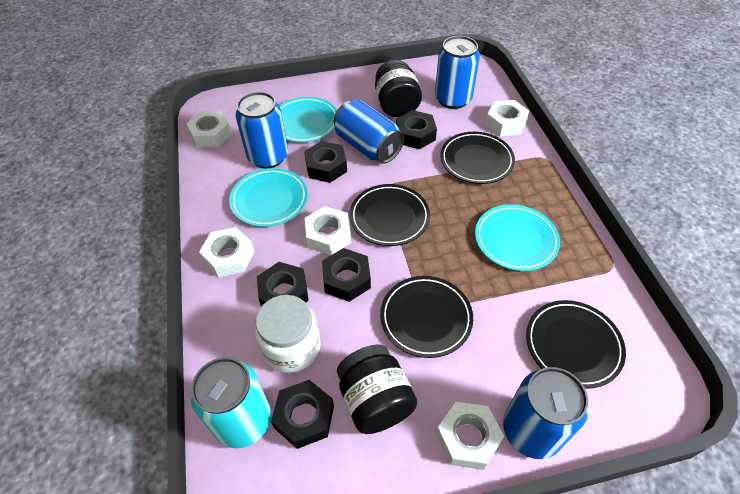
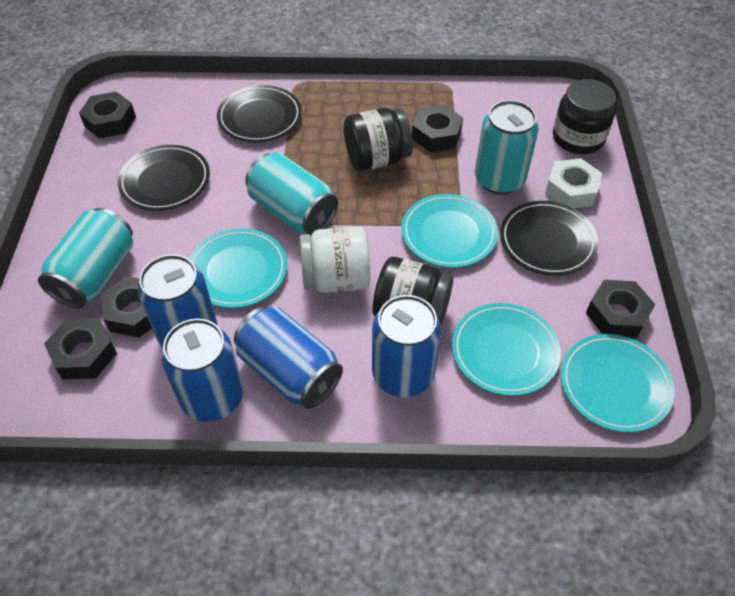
black jar: 2 -> 3
black plate: 4 -> 3
turquoise can: 1 -> 3
turquoise plate: 3 -> 4
white nut: 5 -> 1

